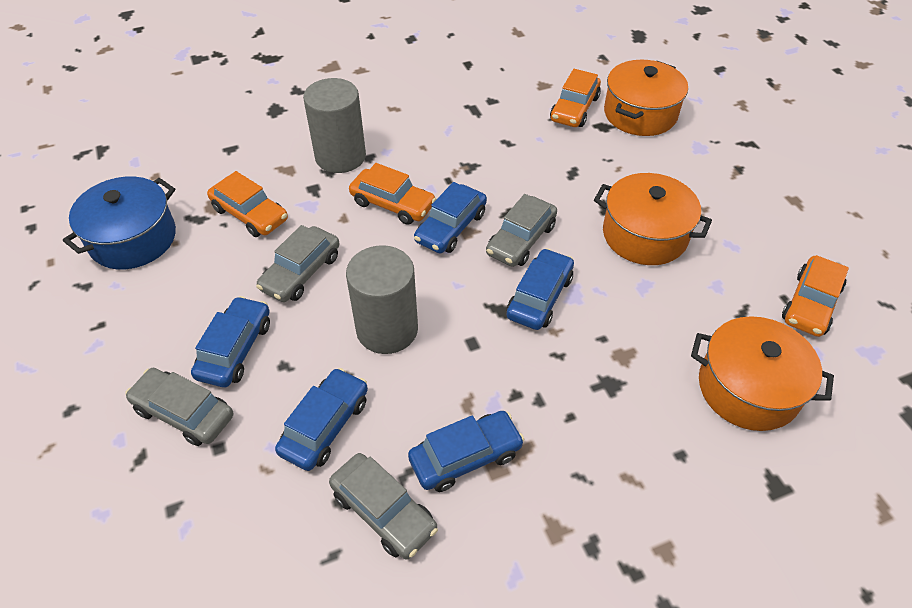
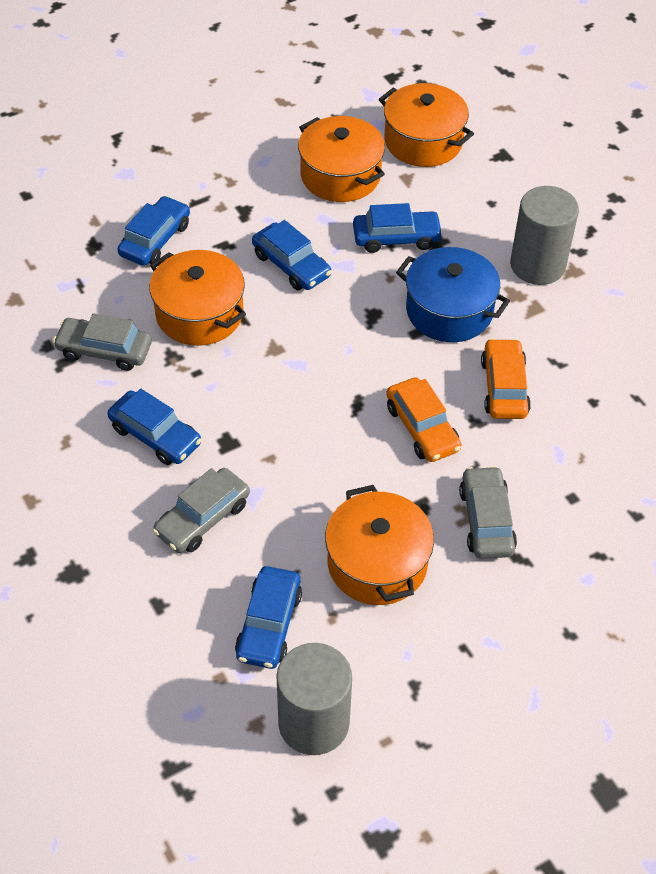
grey car: 4 -> 3
orange car: 4 -> 2
orange pot: 3 -> 4

